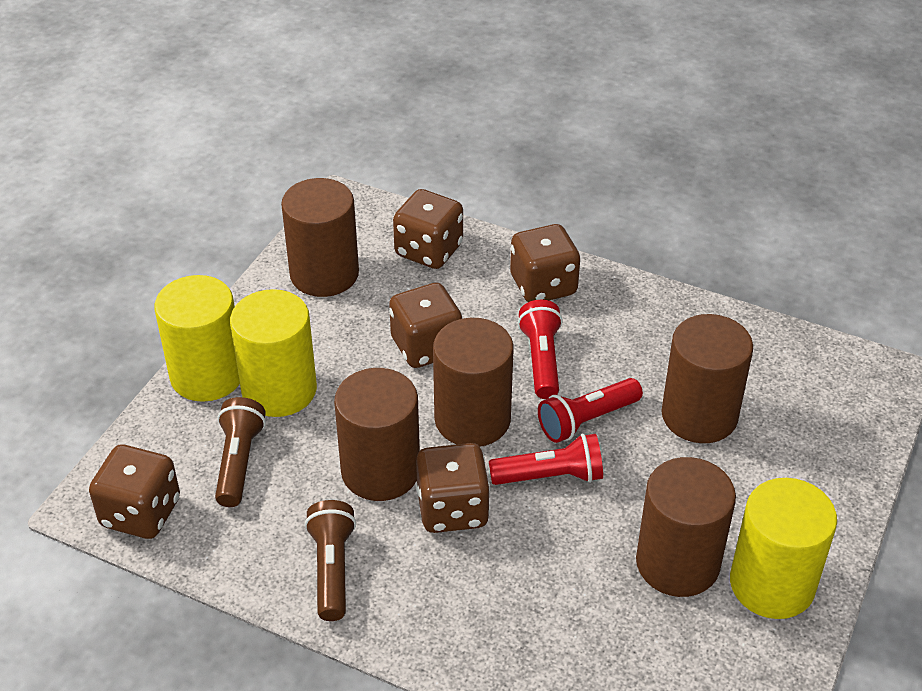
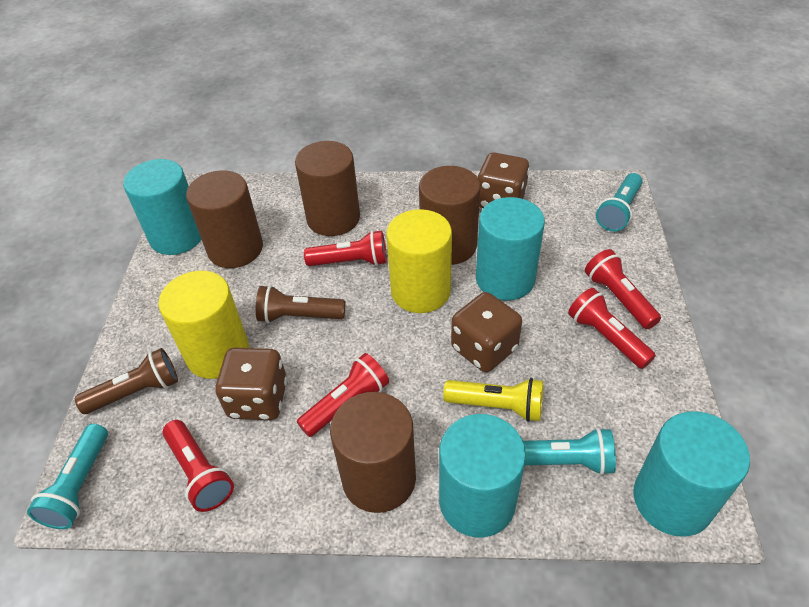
brown cylinder: 5 -> 4
brown dice: 5 -> 3
red flashlight: 3 -> 5
turquoise cylinder: 0 -> 4
turquoise flashlight: 0 -> 3
yellow cylinder: 3 -> 2
yellow flashlight: 0 -> 1

